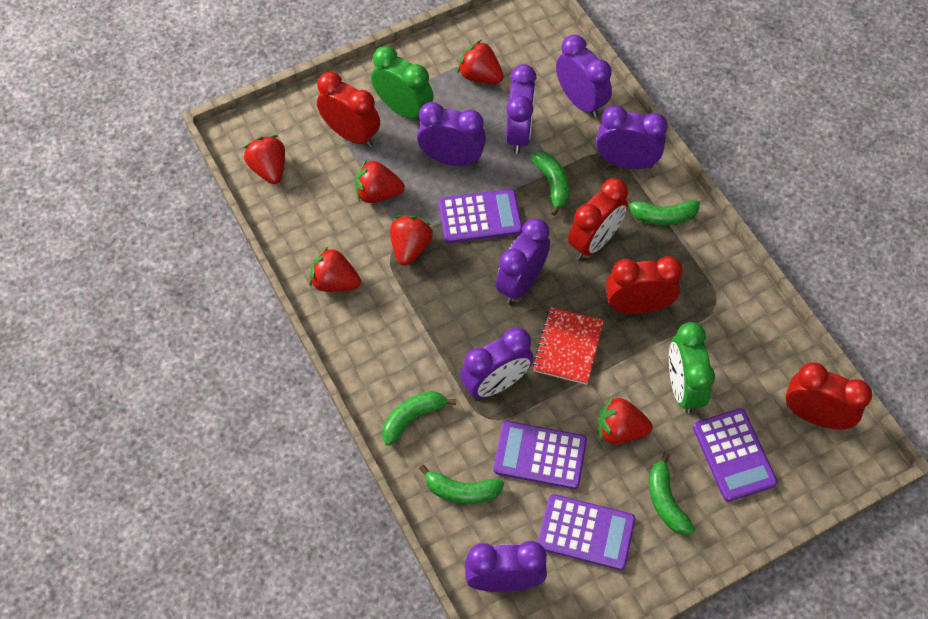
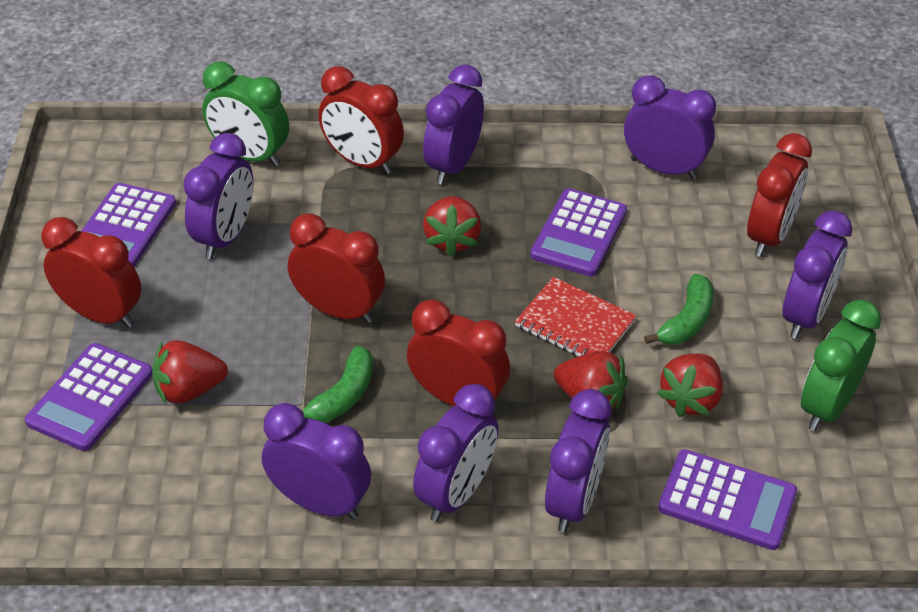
green banana: 5 -> 2
red clock: 4 -> 5
red strawberry: 6 -> 4

